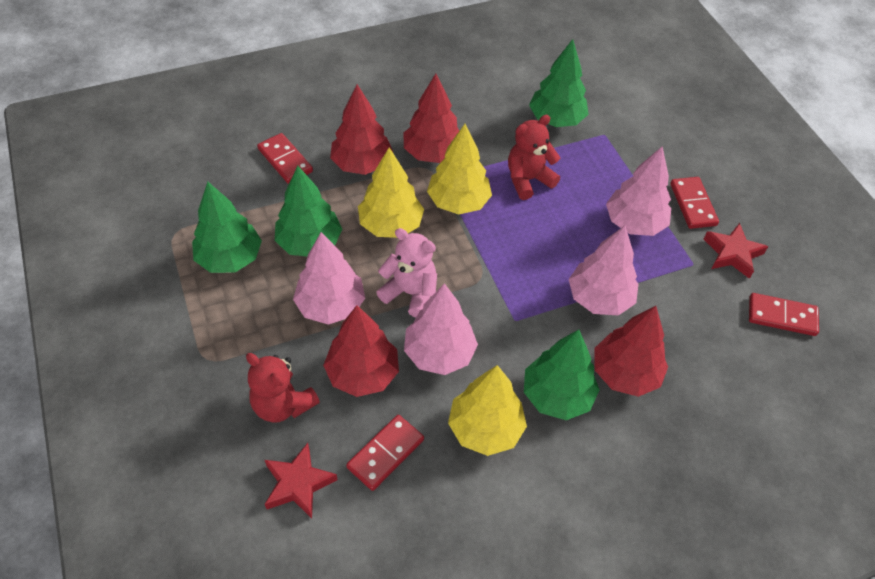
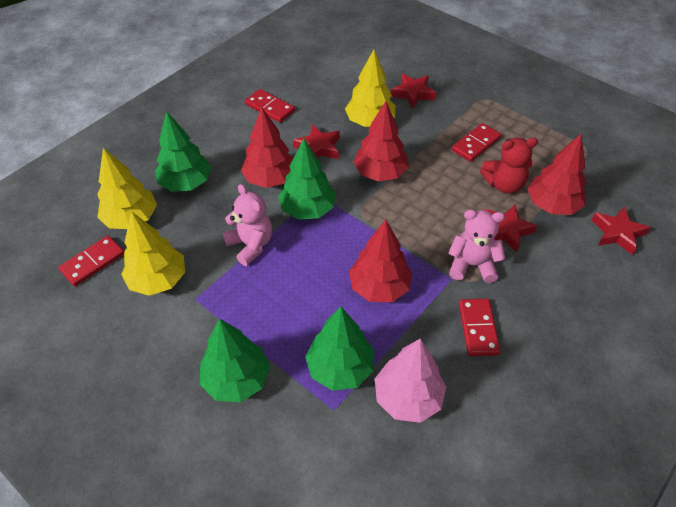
pink teddy bear: 1 -> 2
pink tree: 4 -> 1
red star: 2 -> 4
red teddy bear: 2 -> 1

